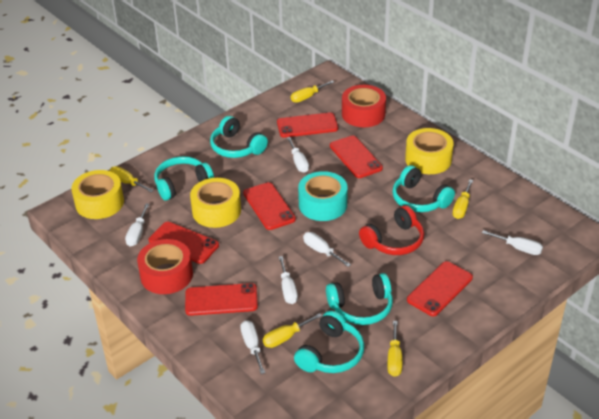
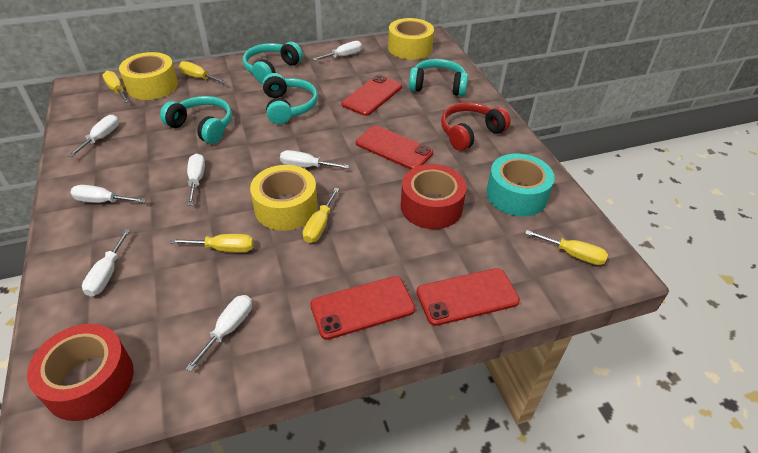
red phone: 6 -> 4
turquoise headphones: 5 -> 4
white screwdriver: 6 -> 7

